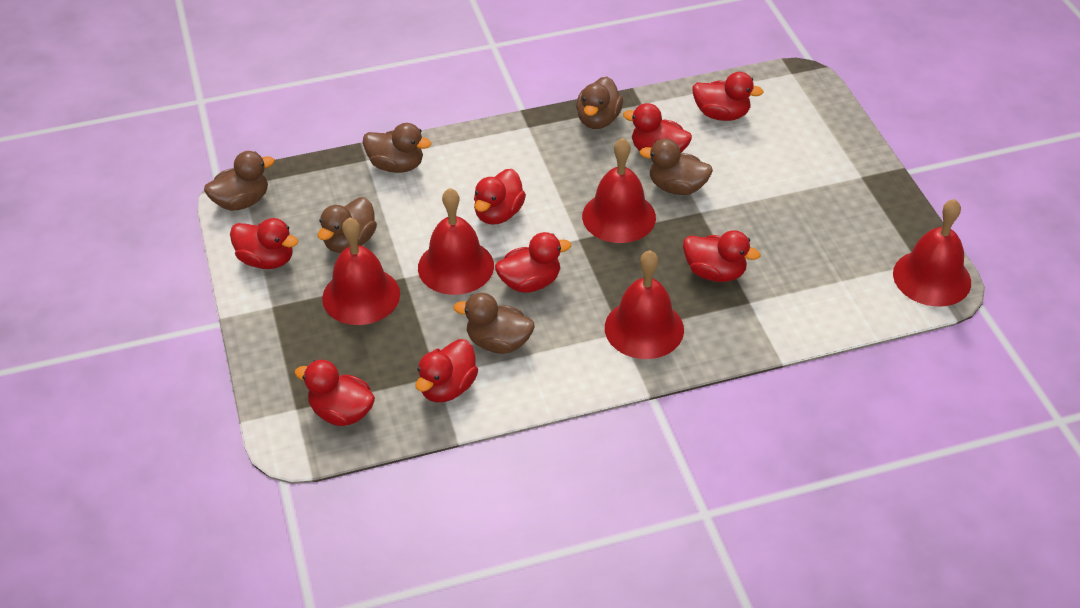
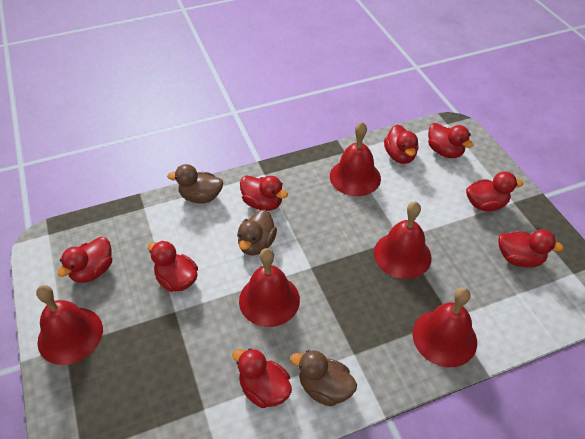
brown duck: 6 -> 3

